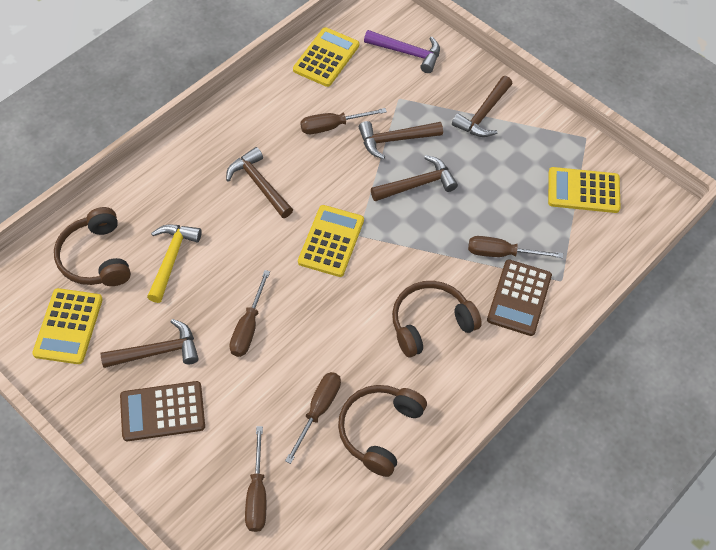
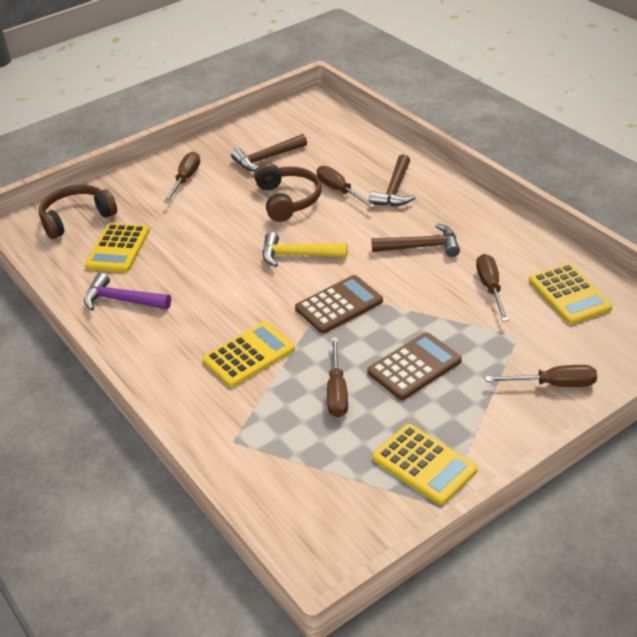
brown hammer: 5 -> 3
brown headphones: 3 -> 2

